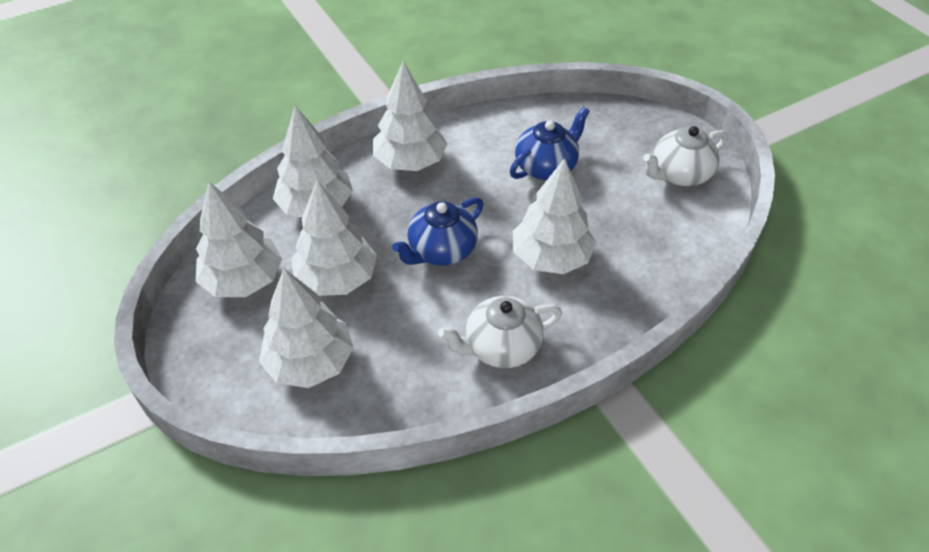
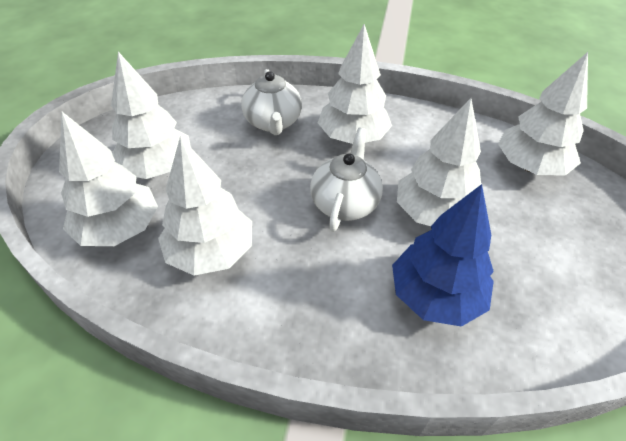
blue teapot: 2 -> 0
blue tree: 0 -> 1

